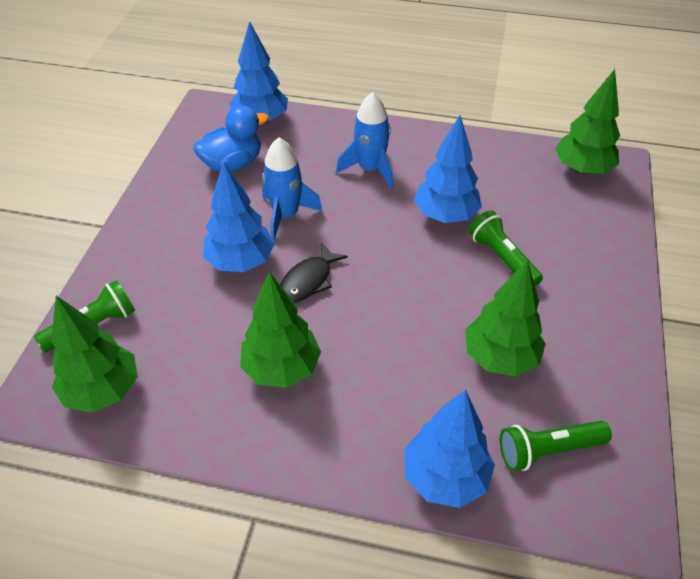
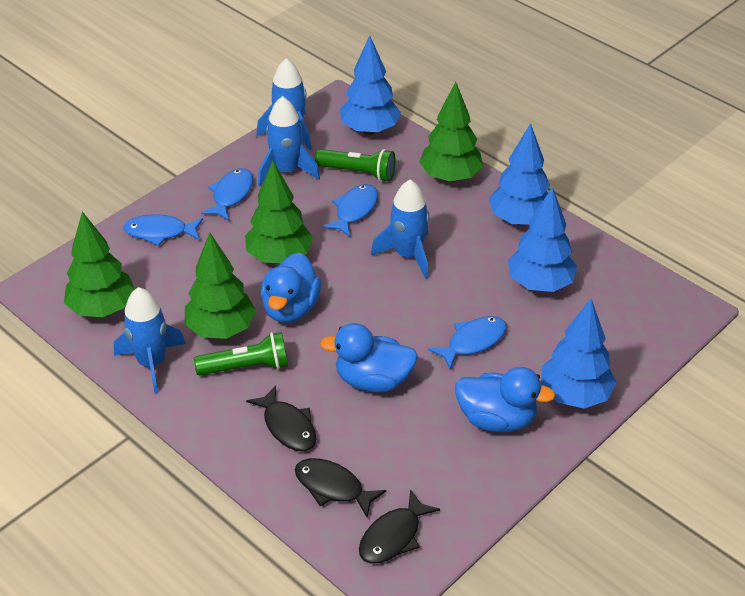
black fish: 1 -> 3
blue duck: 1 -> 3
blue fish: 0 -> 4
blue rocket: 2 -> 4
green flashlight: 3 -> 2

